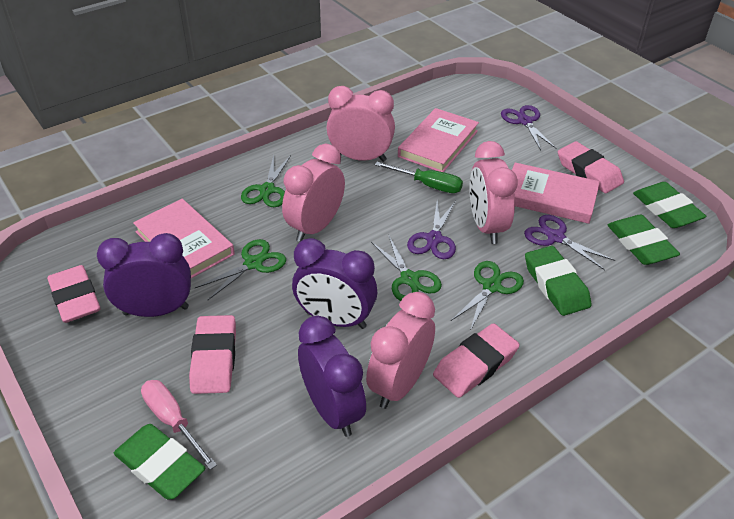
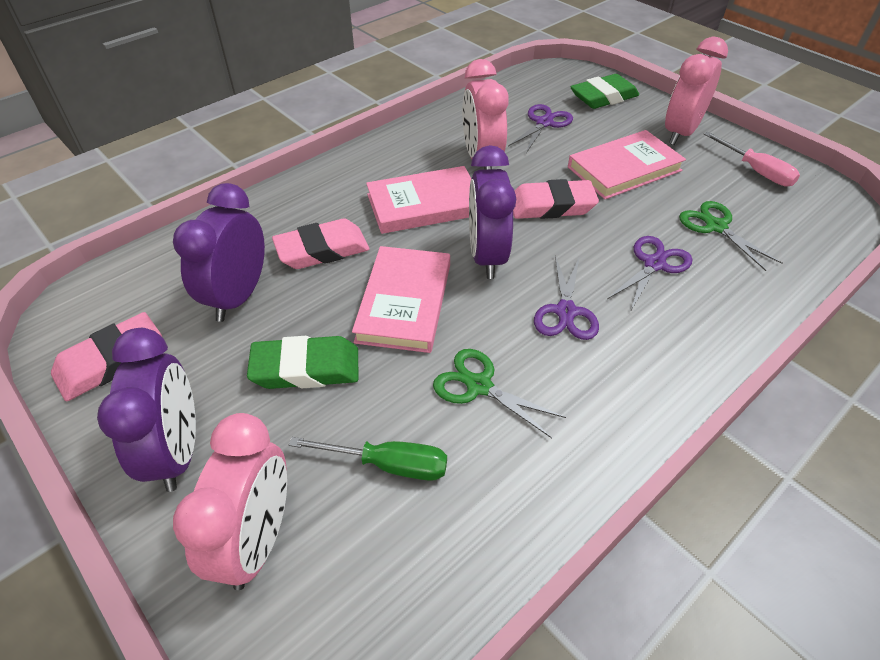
green eraser: 4 -> 2
green scissors: 4 -> 2
pink clock: 4 -> 3
pink eraser: 4 -> 3

